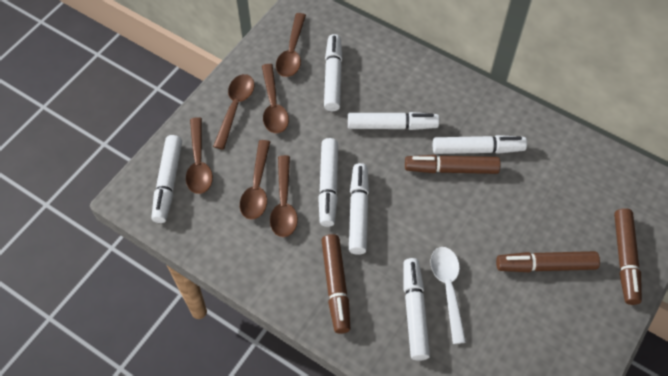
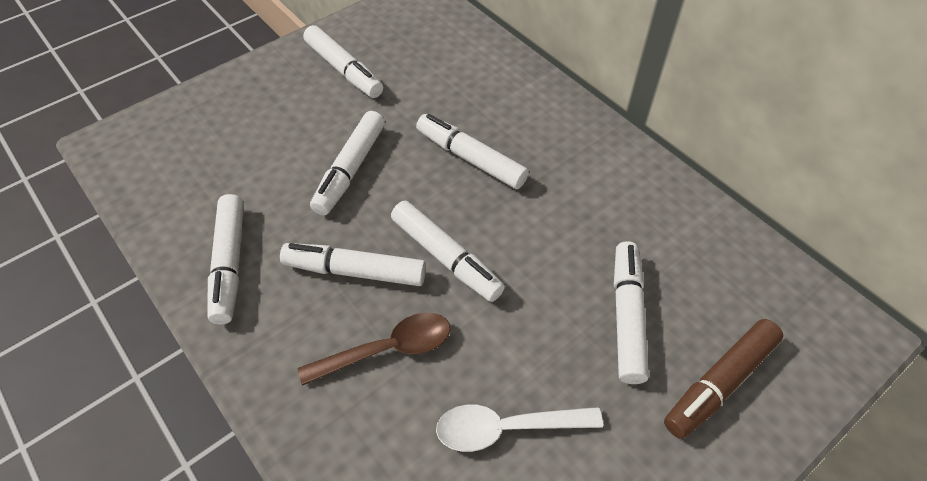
brown marker: 4 -> 1
brown spoon: 6 -> 1

